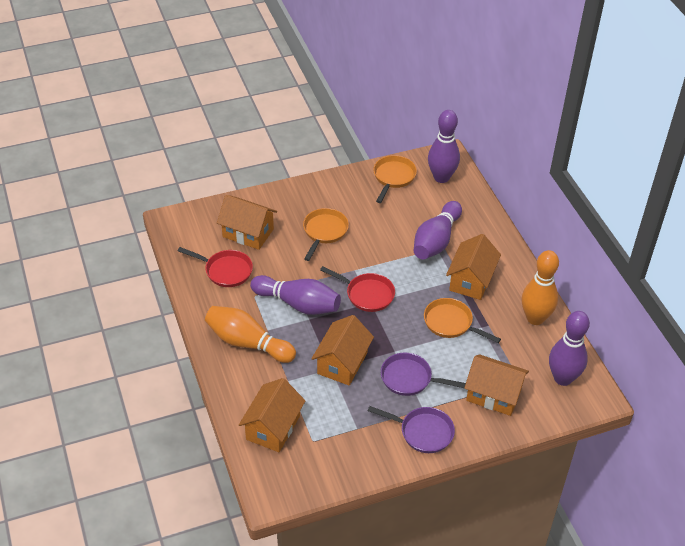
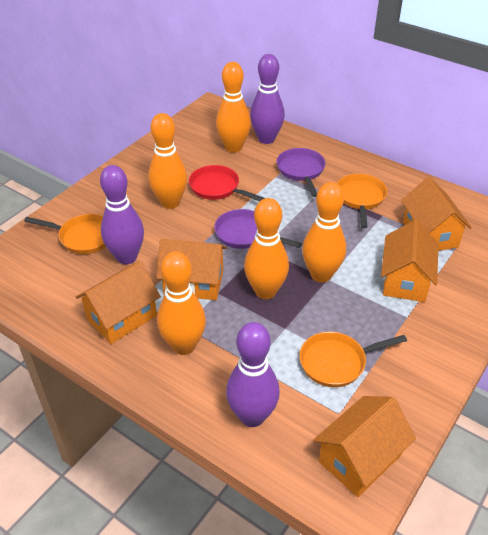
orange bowling pin: 2 -> 5
purple bowling pin: 4 -> 3
red pan: 2 -> 1

